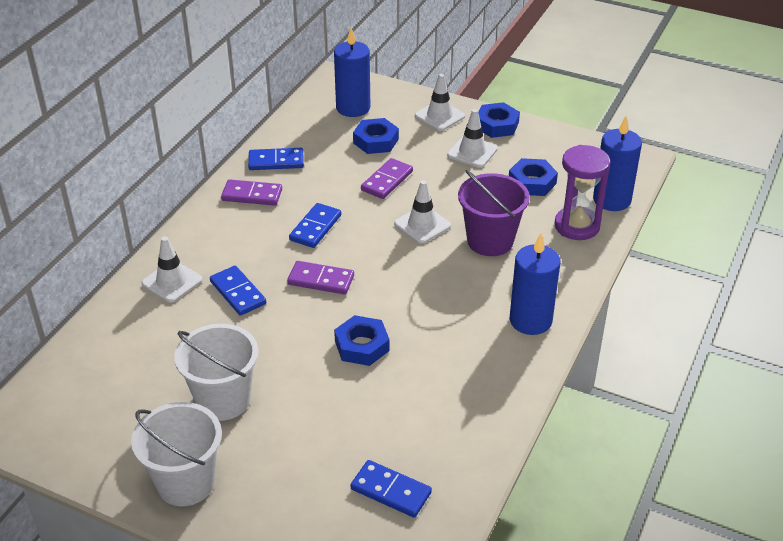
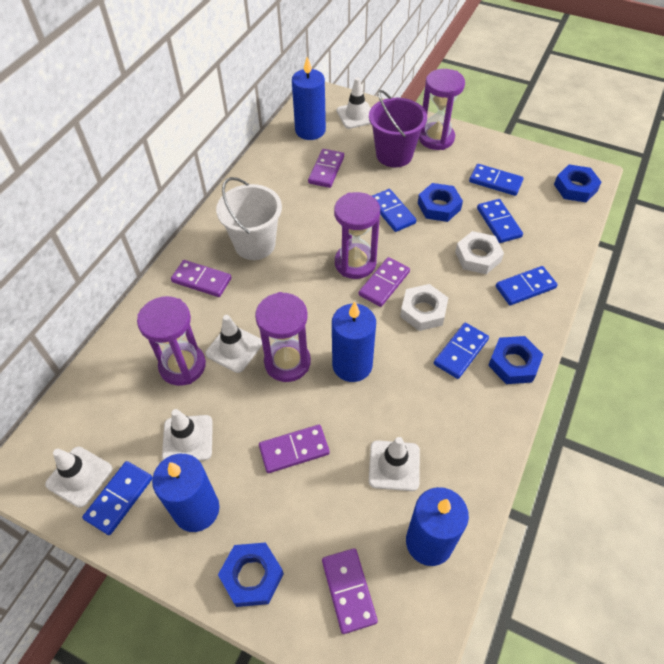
blue candle: 3 -> 4
blue domino: 4 -> 6
purple domino: 3 -> 5
purple hourglass: 1 -> 4
white bucket: 2 -> 1
white nut: 0 -> 2
white traffic cone: 4 -> 5

